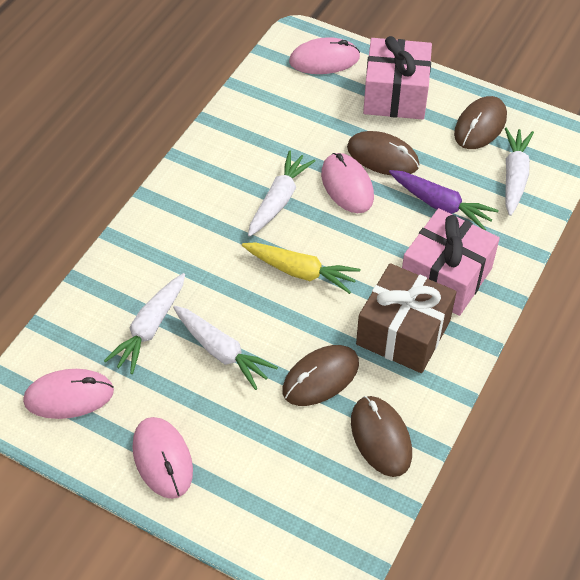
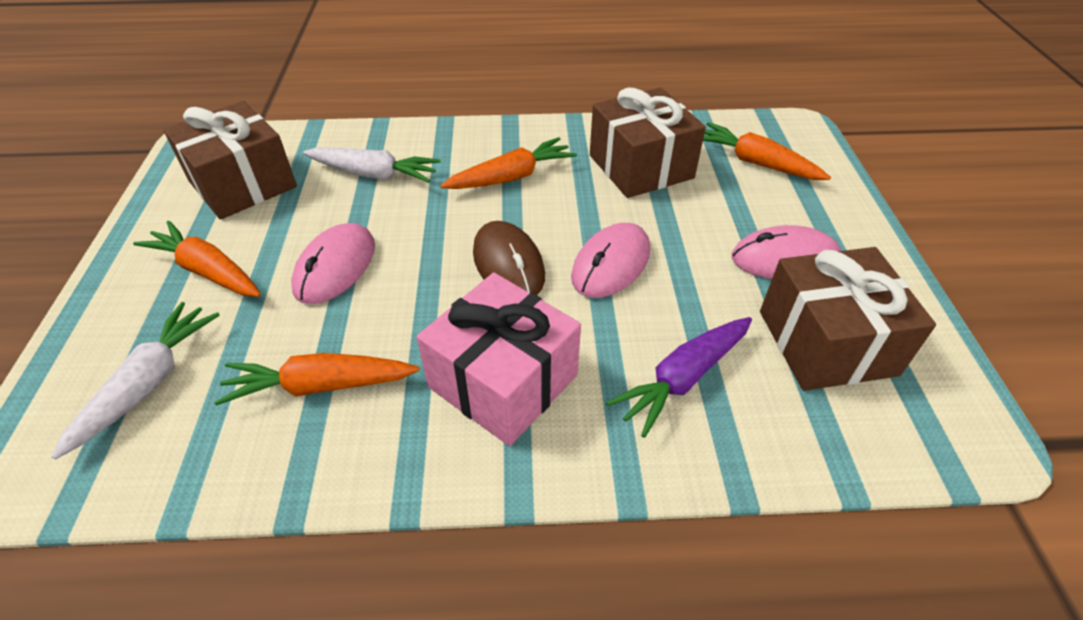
brown gift: 1 -> 3
brown mouse: 4 -> 1
orange carrot: 0 -> 4
pink gift: 2 -> 1
pink mouse: 4 -> 3
white carrot: 4 -> 2
yellow carrot: 1 -> 0

